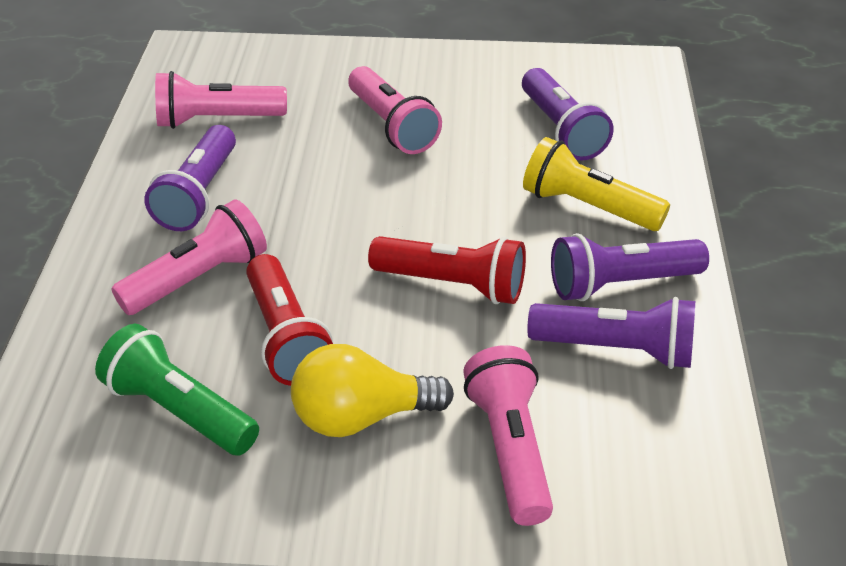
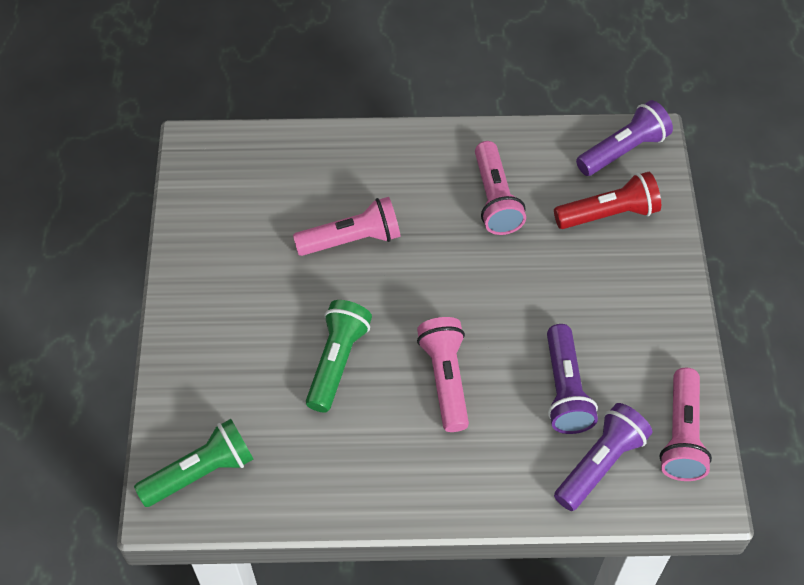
green flashlight: 1 -> 2
purple flashlight: 4 -> 3
red flashlight: 2 -> 1
yellow flashlight: 1 -> 0
yellow light bulb: 1 -> 0

